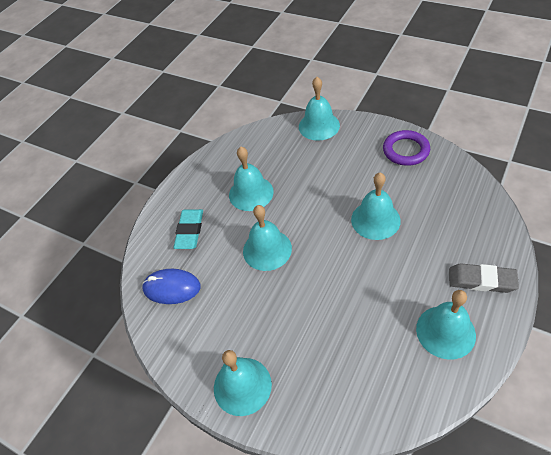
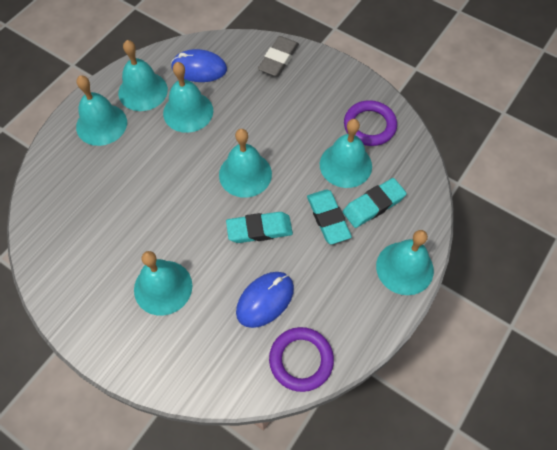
blue mouse: 1 -> 2
purple ring: 1 -> 2
turquoise bell: 6 -> 7
turquoise eraser: 1 -> 3

